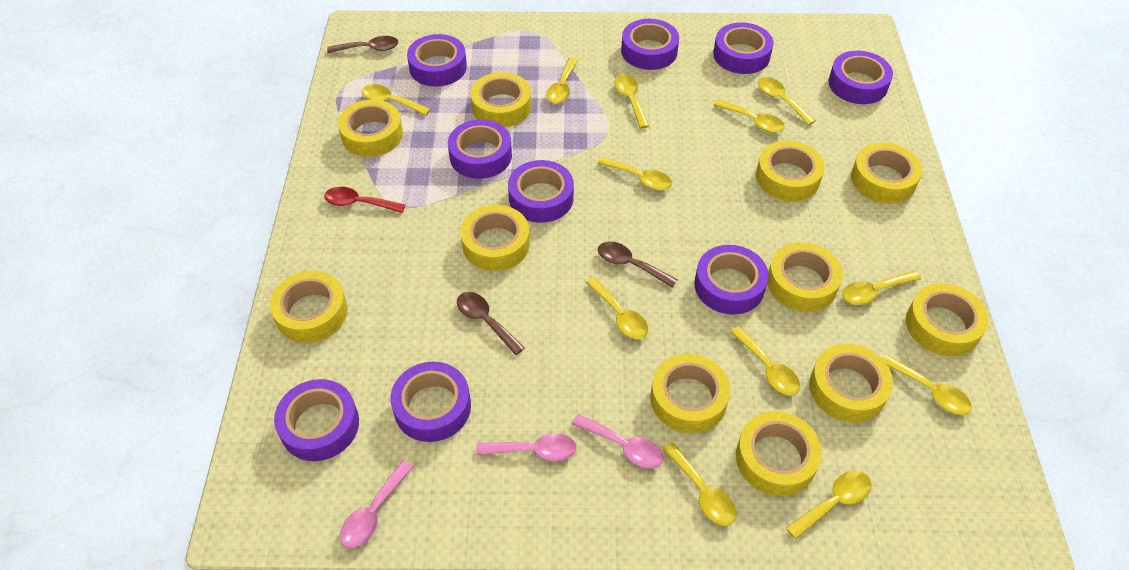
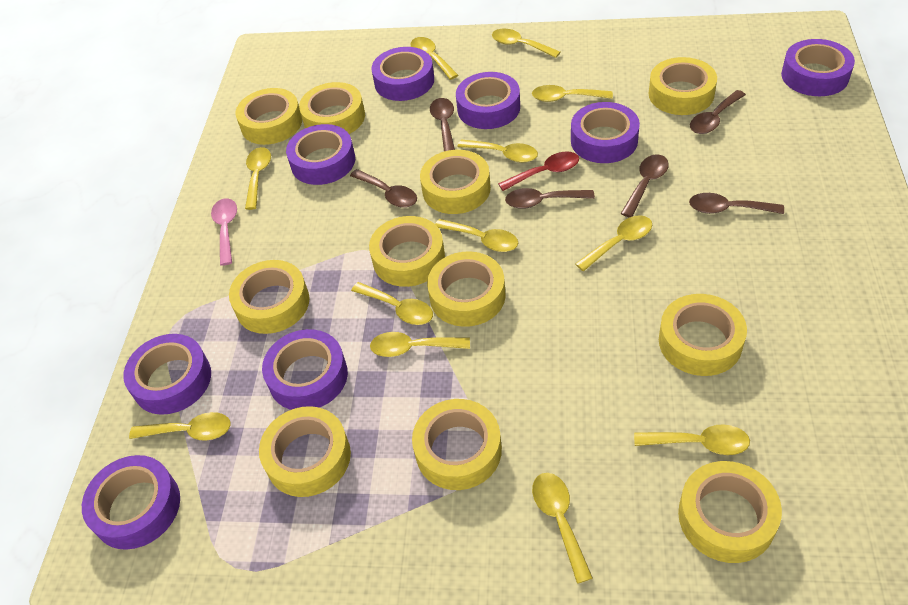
brown spoon: 3 -> 6
pink spoon: 3 -> 1
purple tape: 9 -> 8

